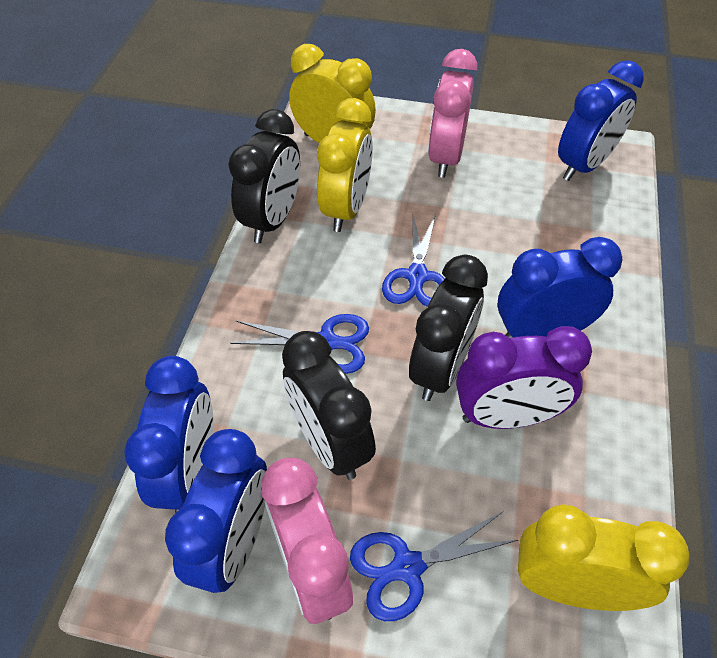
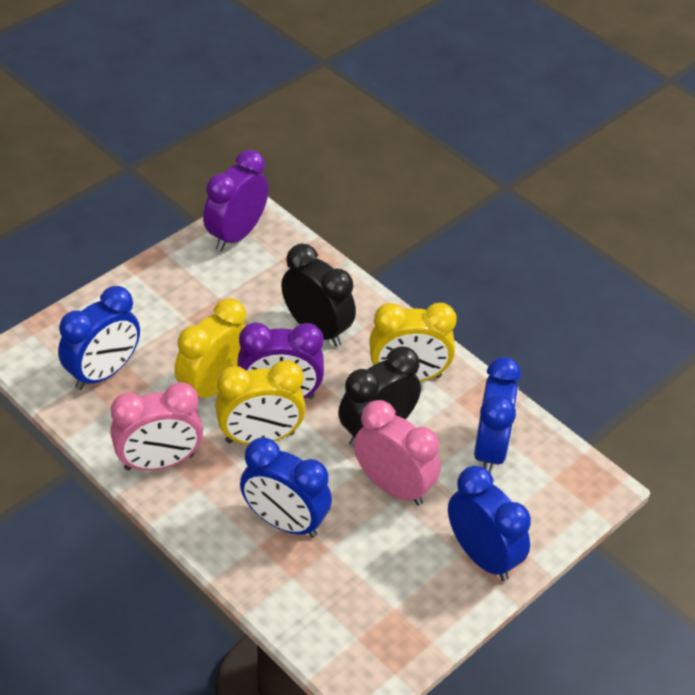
black clock: 3 -> 2
blue scissors: 3 -> 0
purple clock: 1 -> 2

